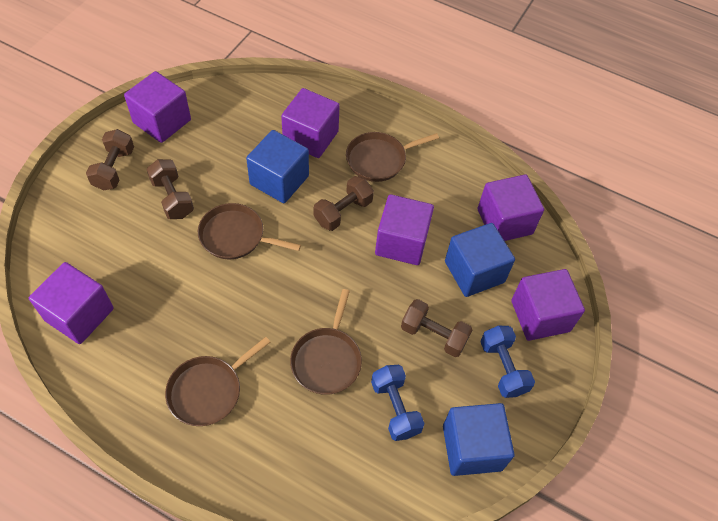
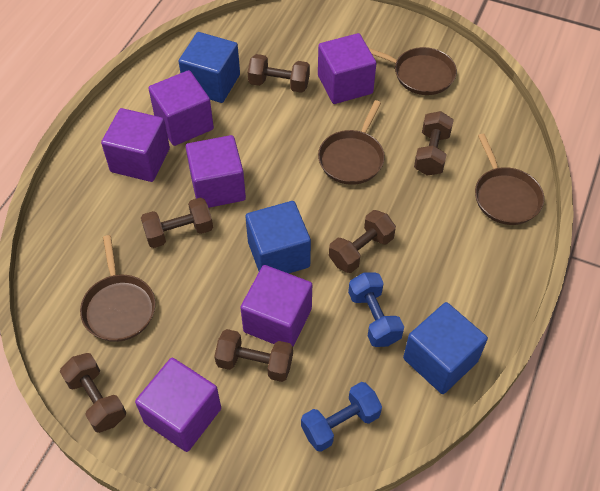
brown dumbbell: 4 -> 6

